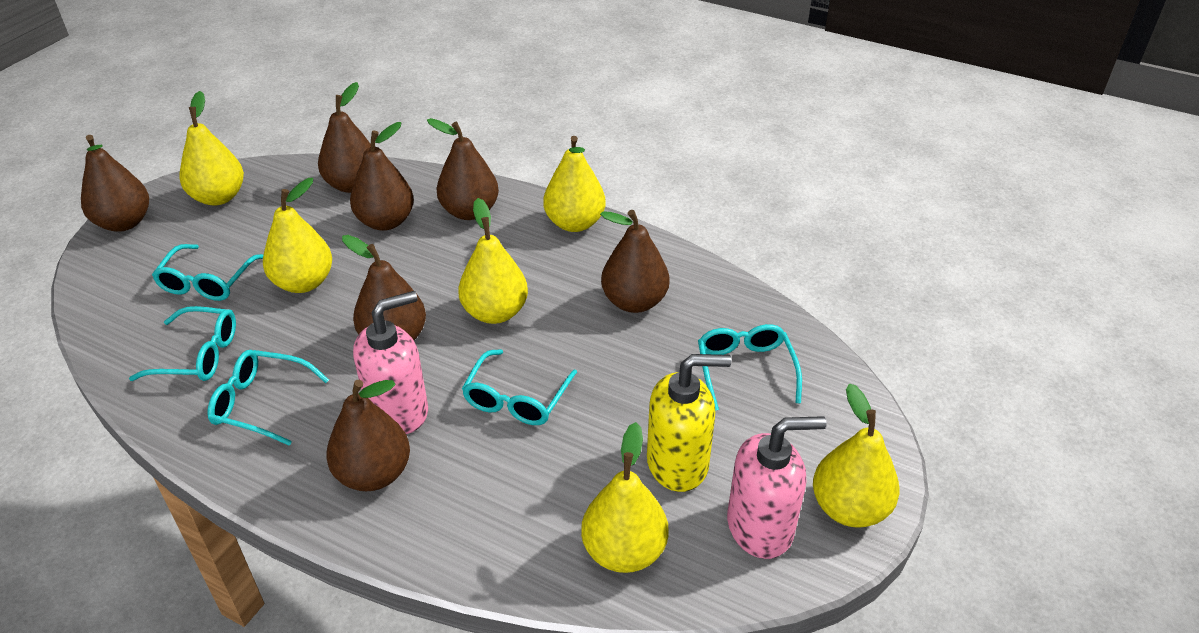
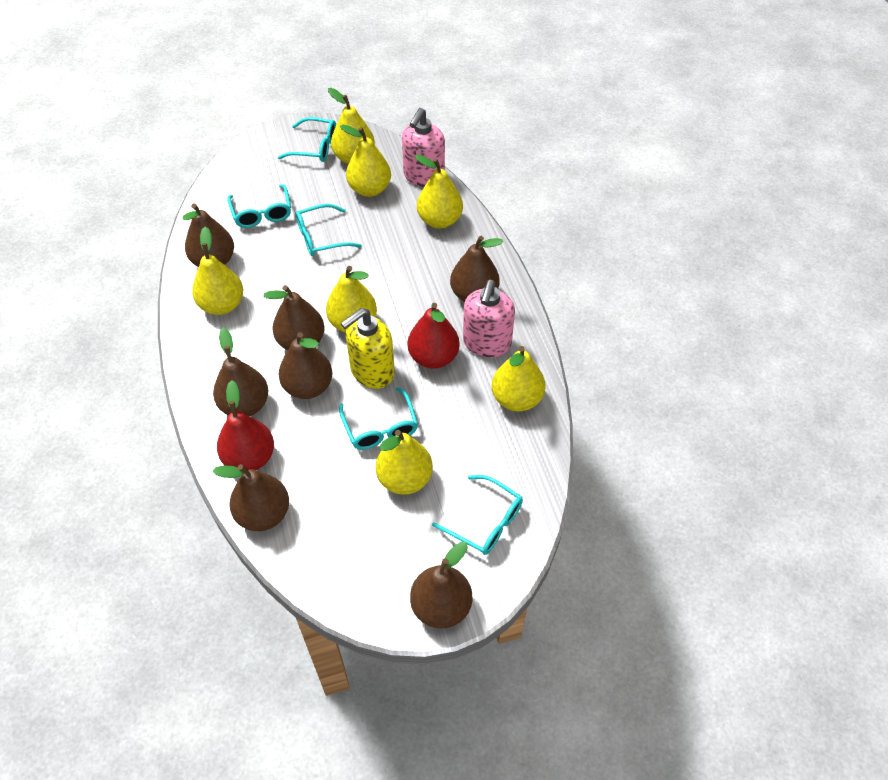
red pear: 0 -> 2
yellow pear: 6 -> 7

